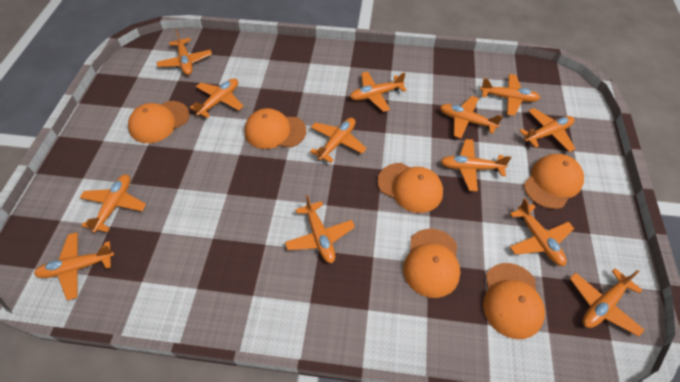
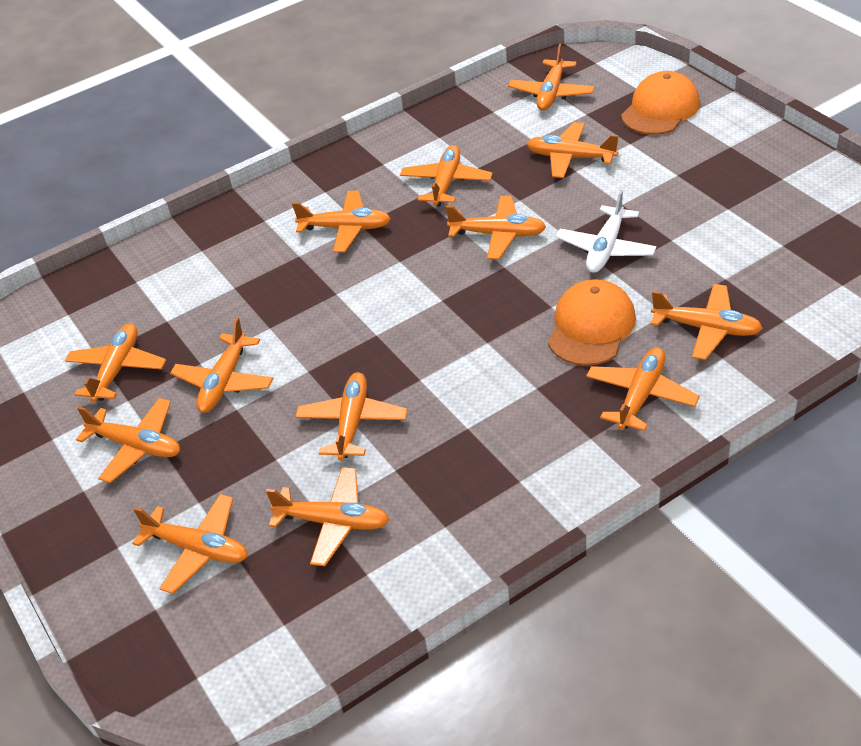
orange cap: 6 -> 2
white plane: 0 -> 1

